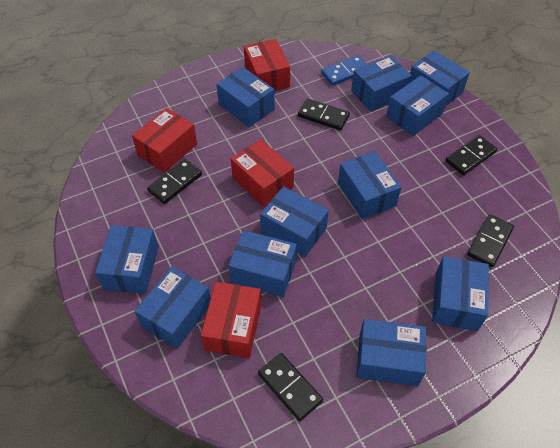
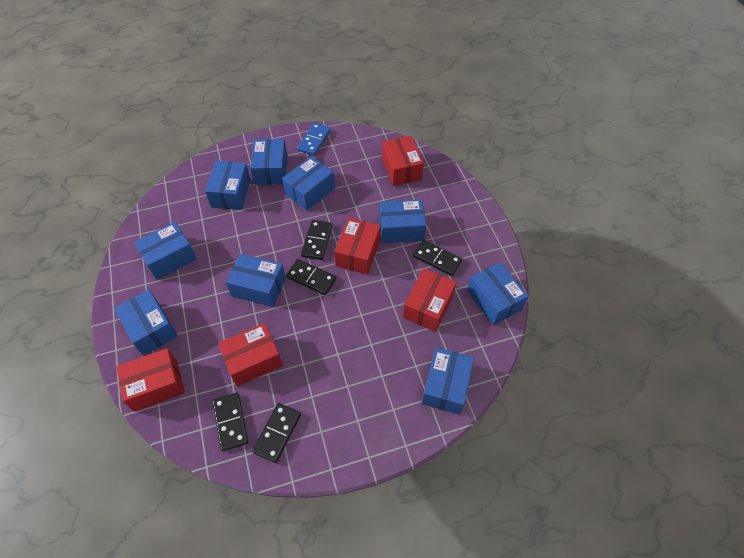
blue box: 11 -> 9
red box: 4 -> 5

